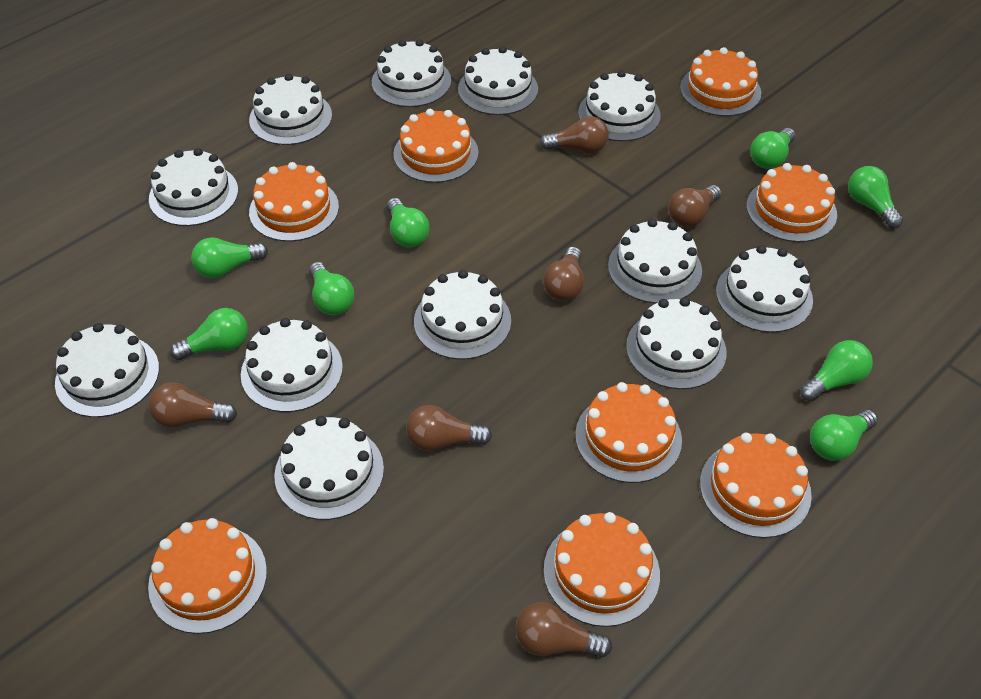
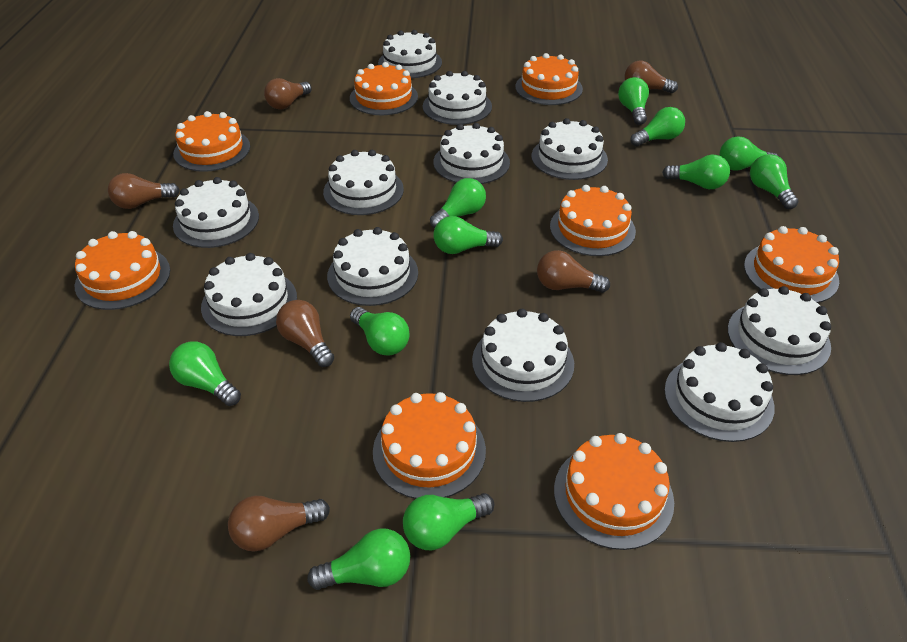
green light bulb: 8 -> 11
white cake: 12 -> 11

